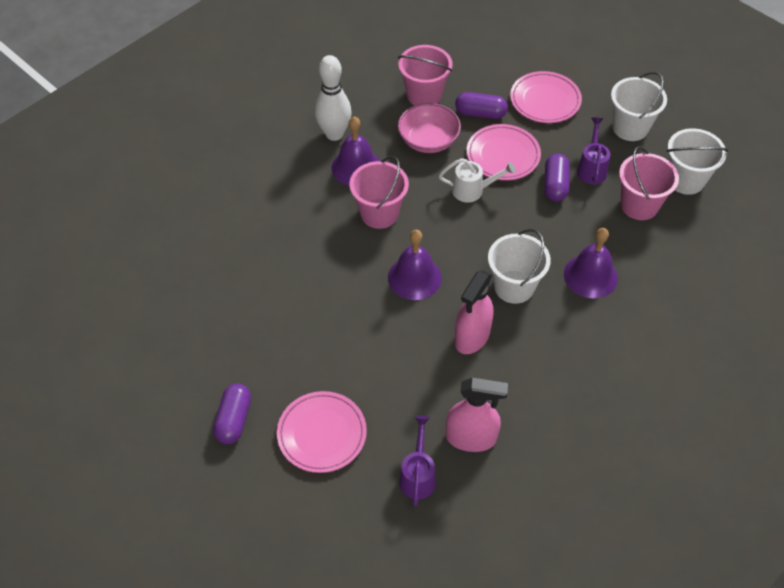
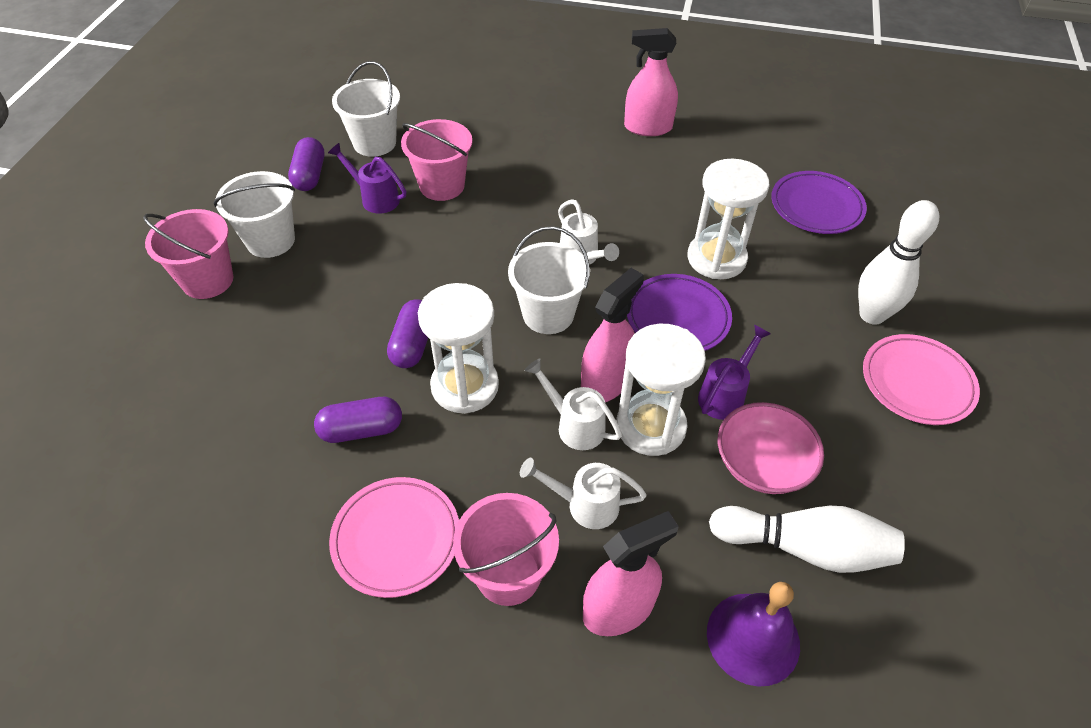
pink plate: 3 -> 2
pink spray bottle: 2 -> 3
purple bell: 3 -> 1
purple plate: 0 -> 2
white bowling pin: 1 -> 2
white hourglass: 0 -> 3
white watering can: 1 -> 3

